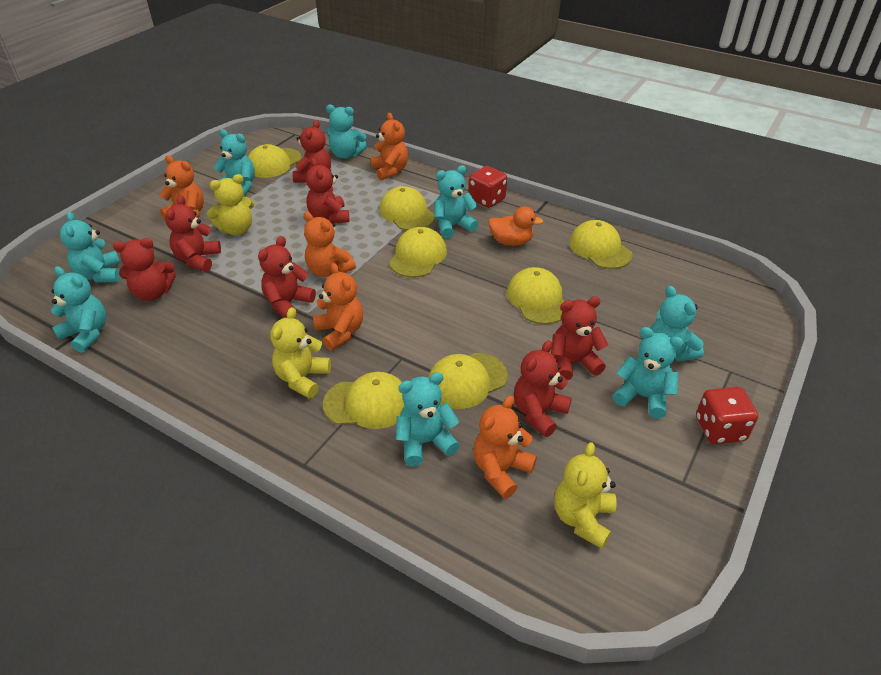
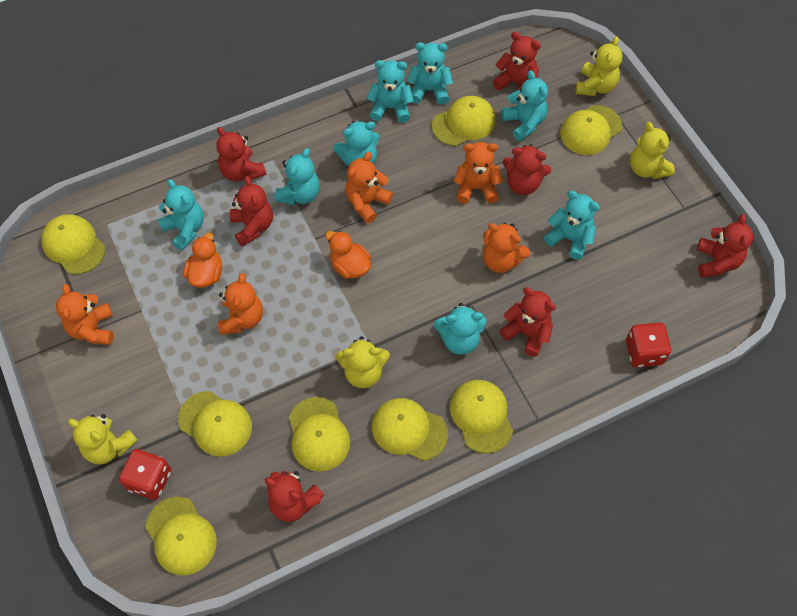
orange duck: 1 -> 2
yellow cap: 7 -> 8
yellow teddy bear: 3 -> 4

